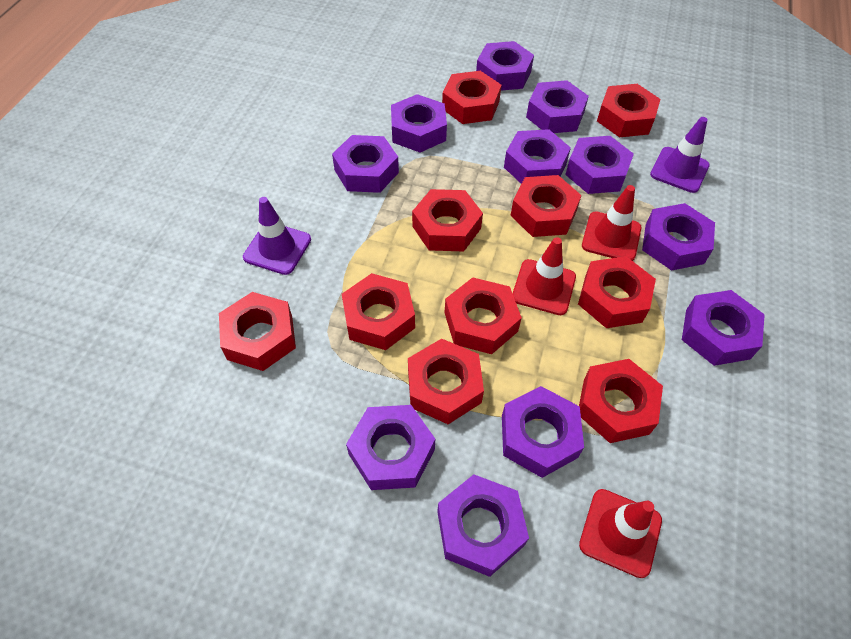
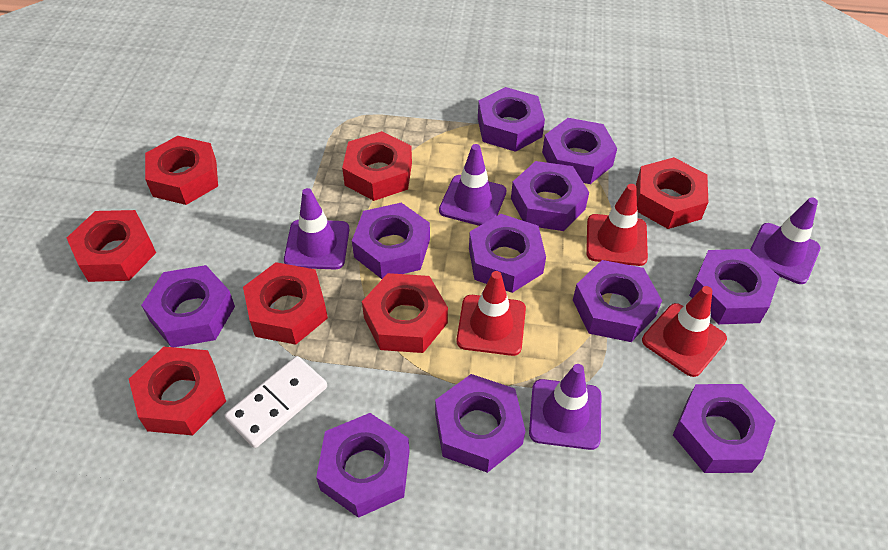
purple traffic cone: 2 -> 4
red nut: 10 -> 7
white domino: 0 -> 1

